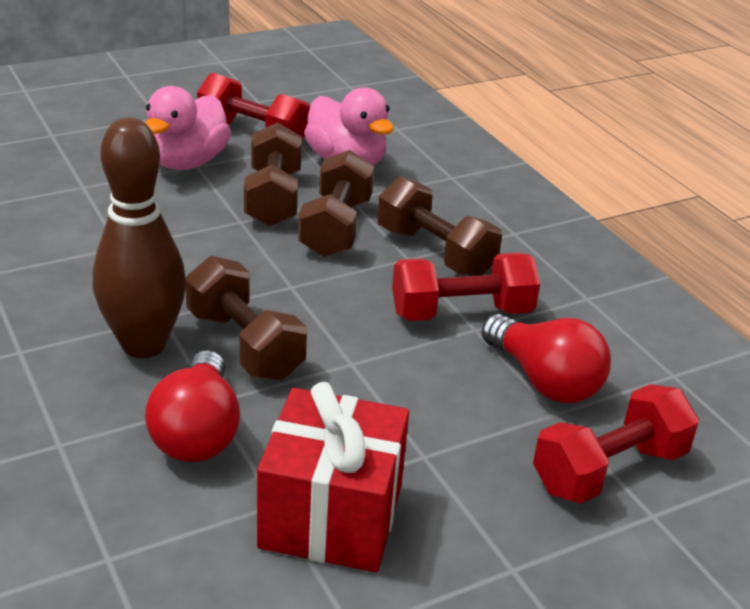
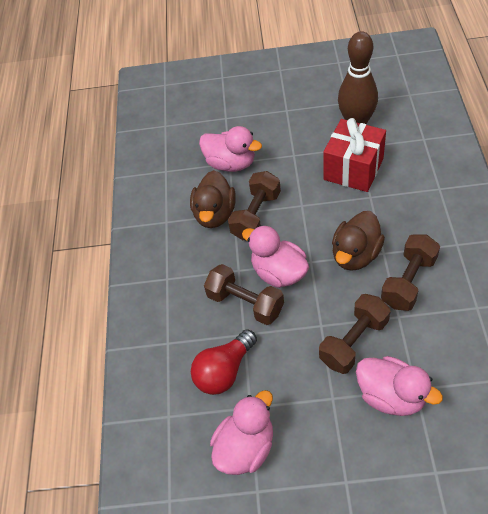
brown duck: 0 -> 2
pink duck: 2 -> 4
red dumbbell: 3 -> 0
red light bulb: 2 -> 1

